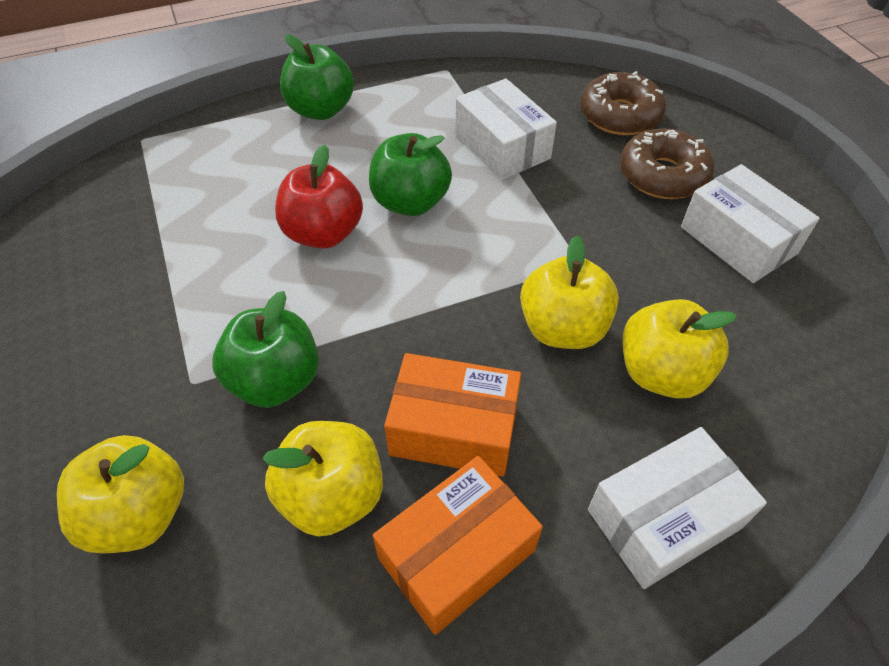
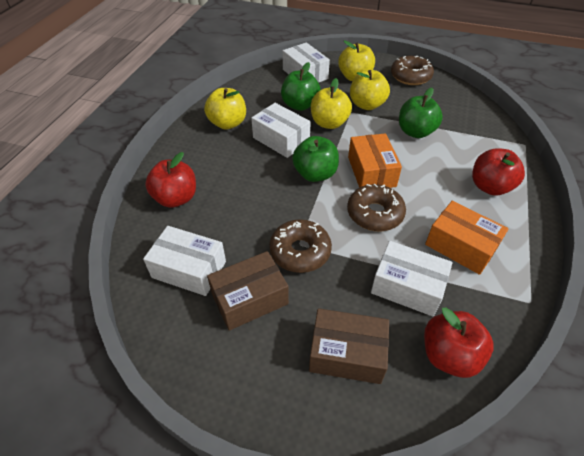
brown box: 0 -> 2
brown donut: 2 -> 3
red apple: 1 -> 3
white box: 3 -> 4

